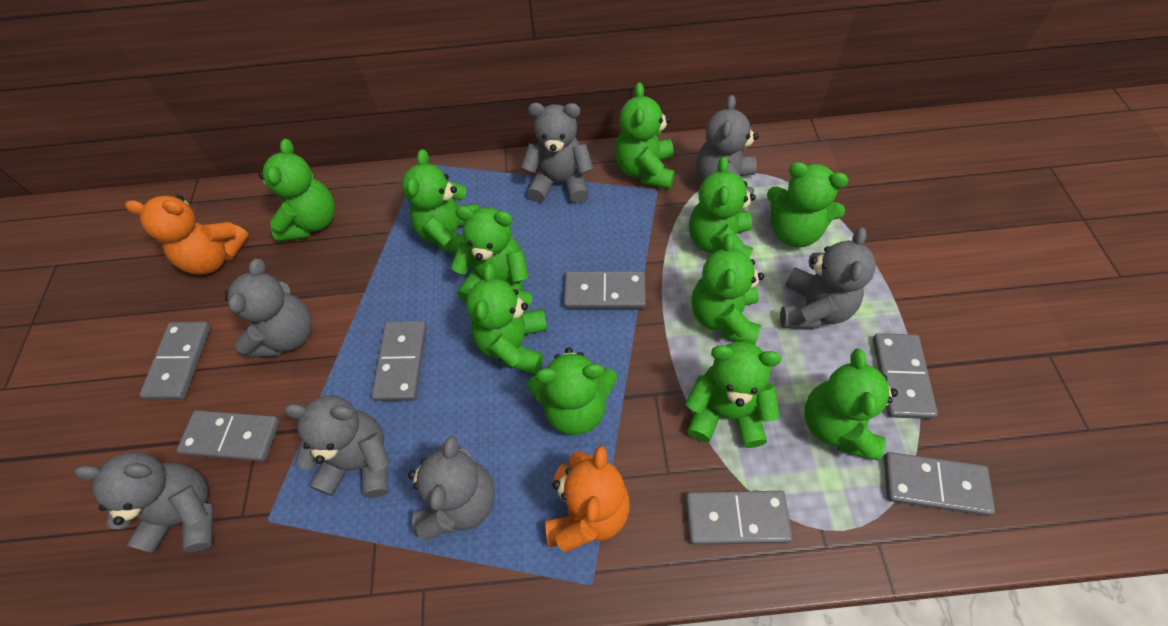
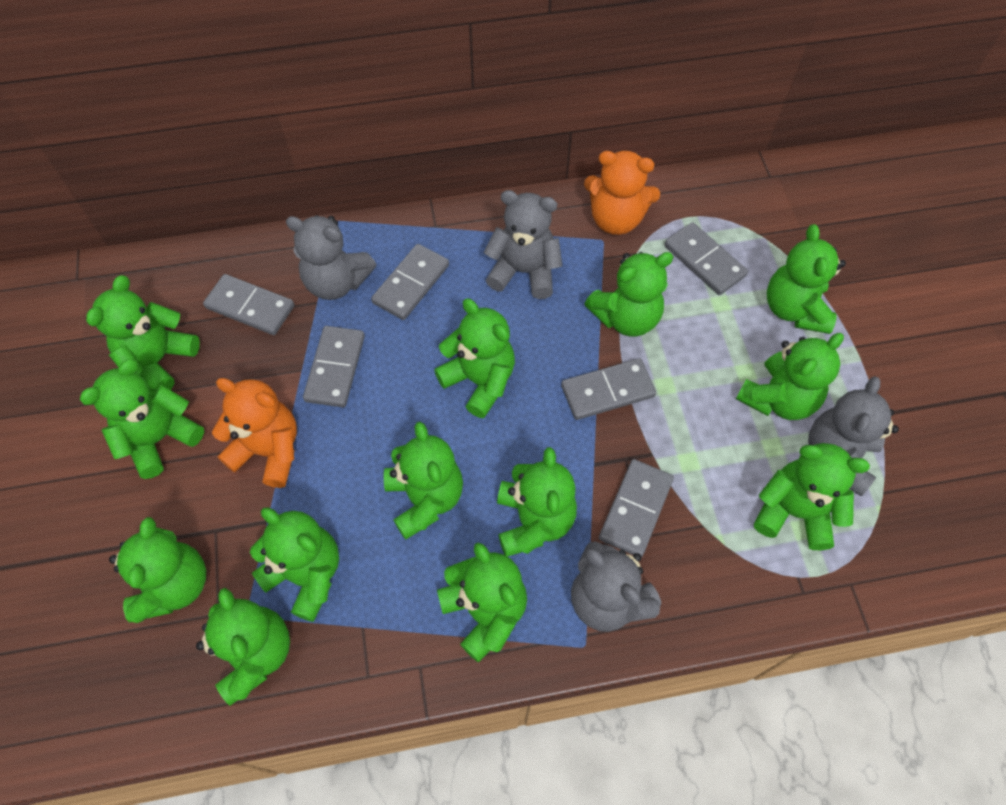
green teddy bear: 11 -> 13
grey domino: 7 -> 6
grey teddy bear: 7 -> 4

